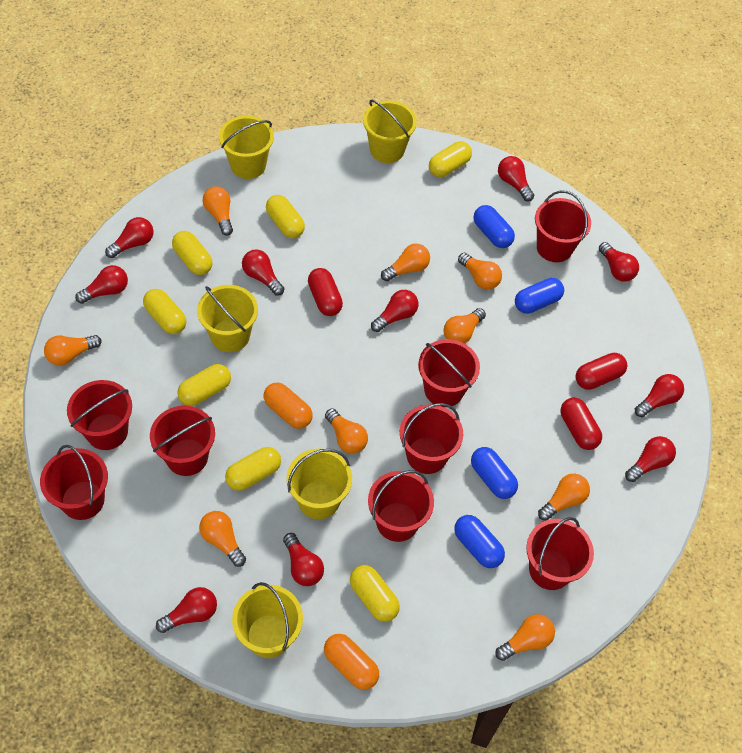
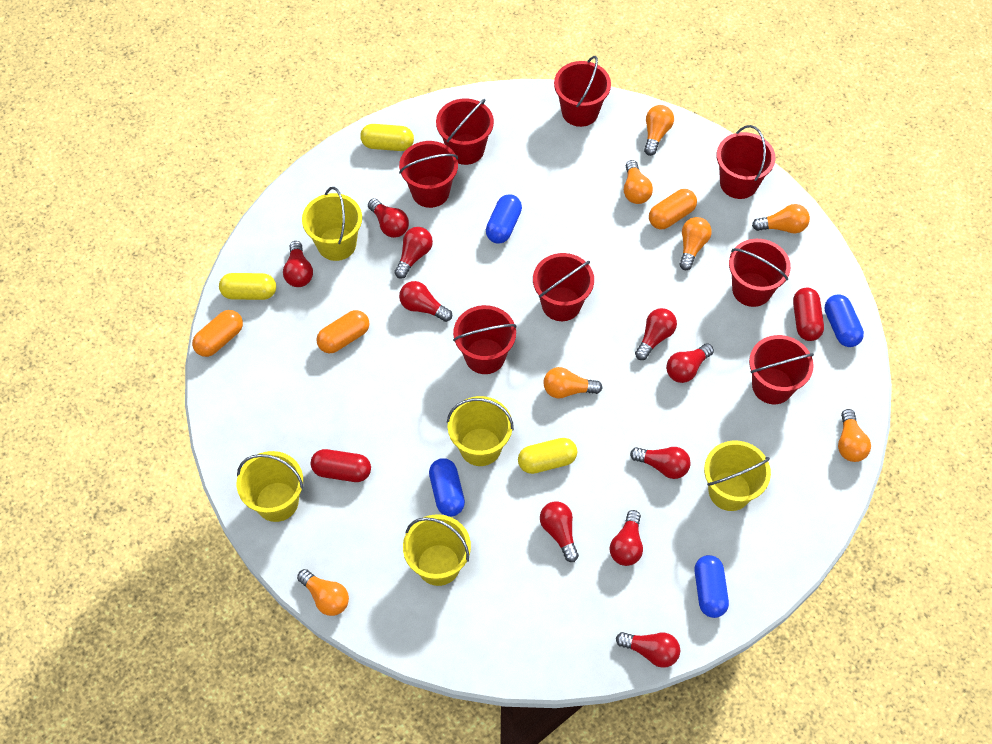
orange capsule: 2 -> 3
orange light bulb: 9 -> 7
red capsule: 3 -> 2
yellow capsule: 7 -> 3

